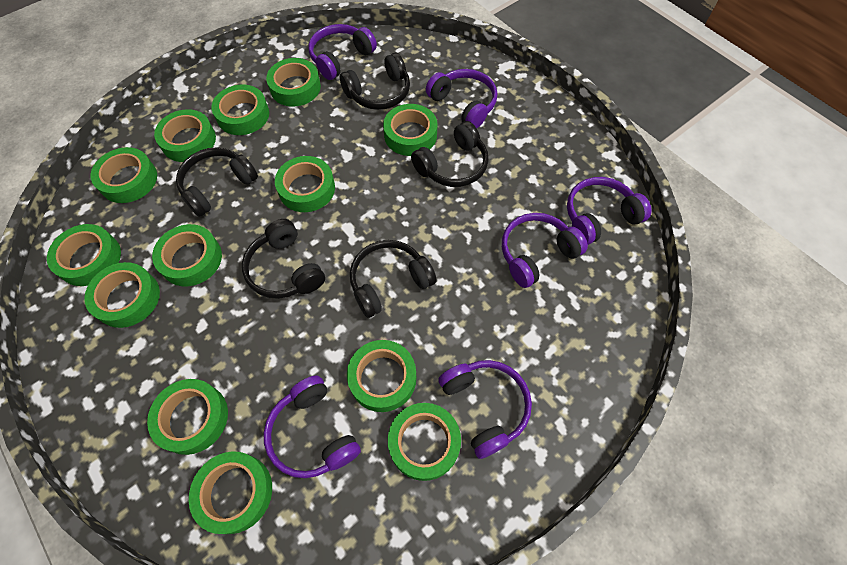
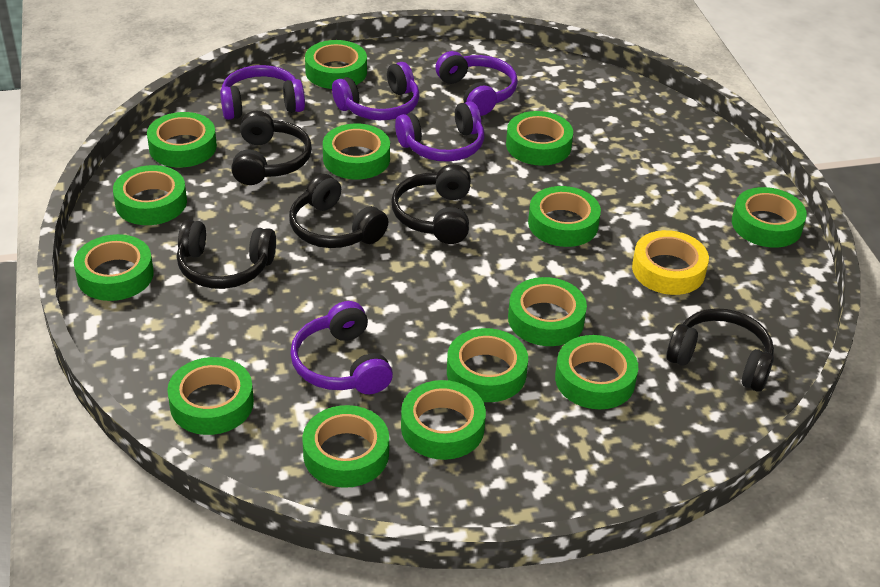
green tape: 13 -> 14
purple headphones: 6 -> 5
yellow tape: 0 -> 1

